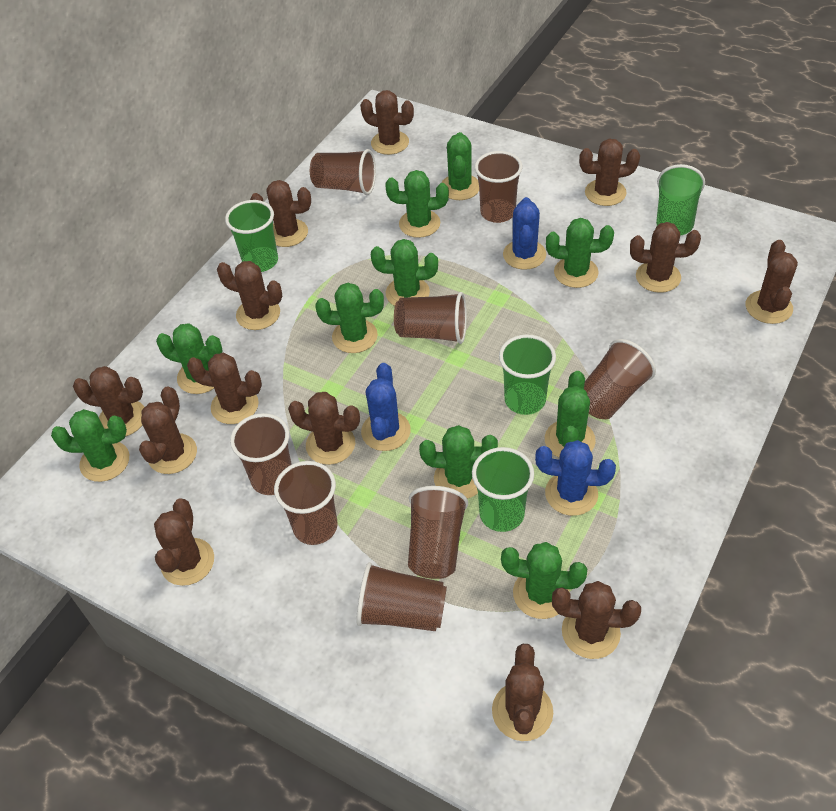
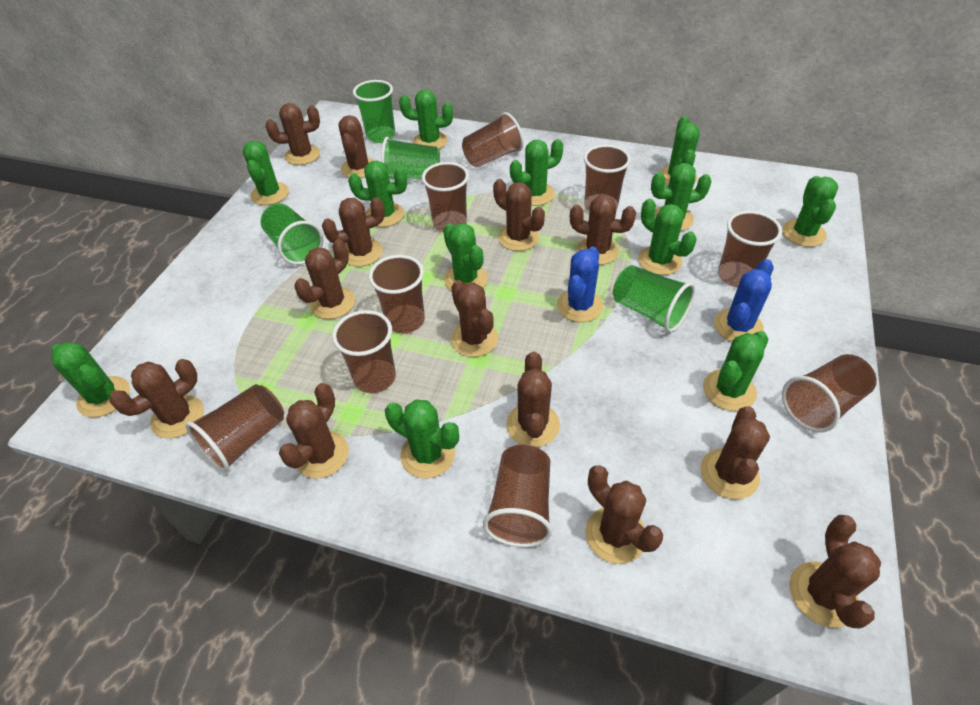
blue cactus: 3 -> 2
brown cup: 8 -> 9
green cactus: 10 -> 12

